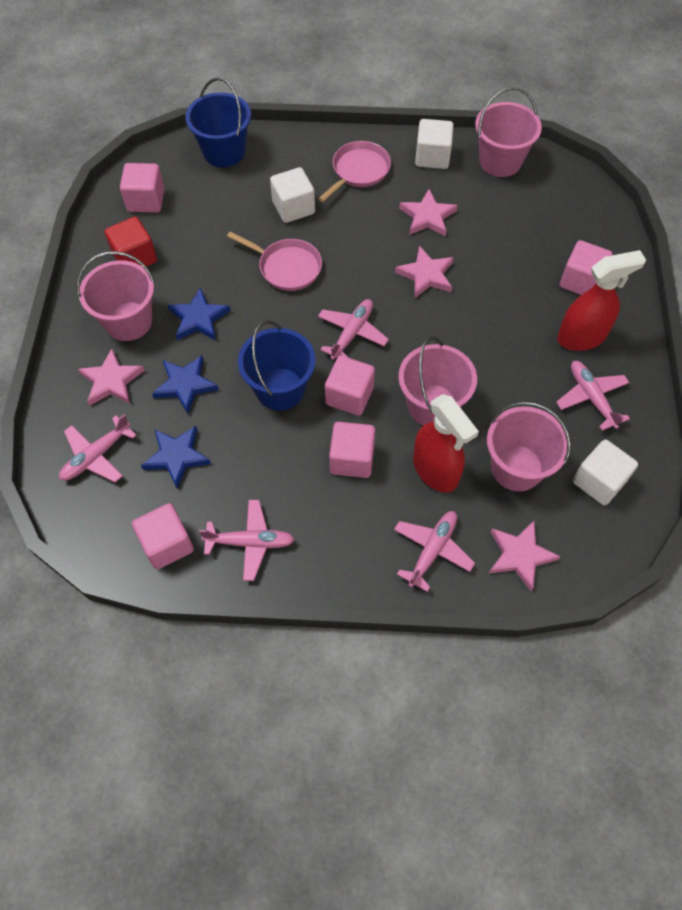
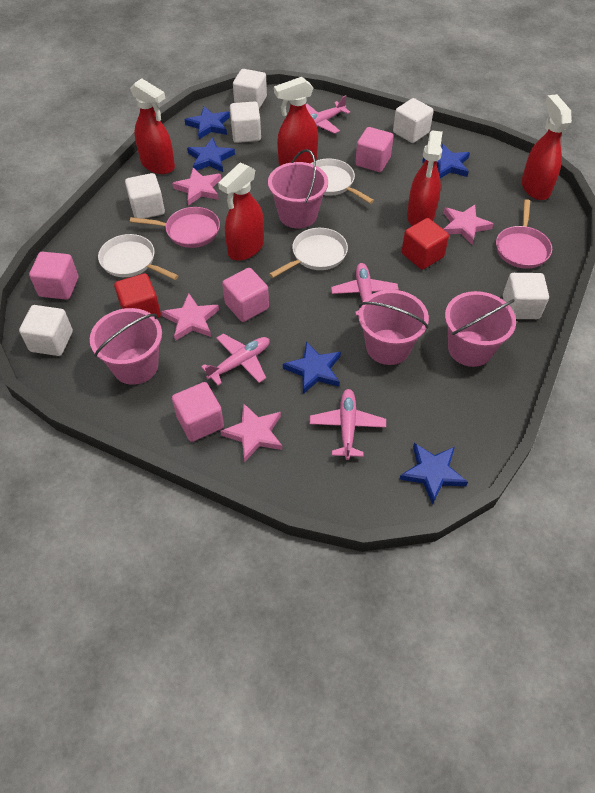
blue bucket: 2 -> 0
blue star: 3 -> 5
pink cube: 5 -> 4
pink plane: 5 -> 4
red cube: 1 -> 2
red spray bottle: 2 -> 5
white cube: 3 -> 6
white pan: 0 -> 3

